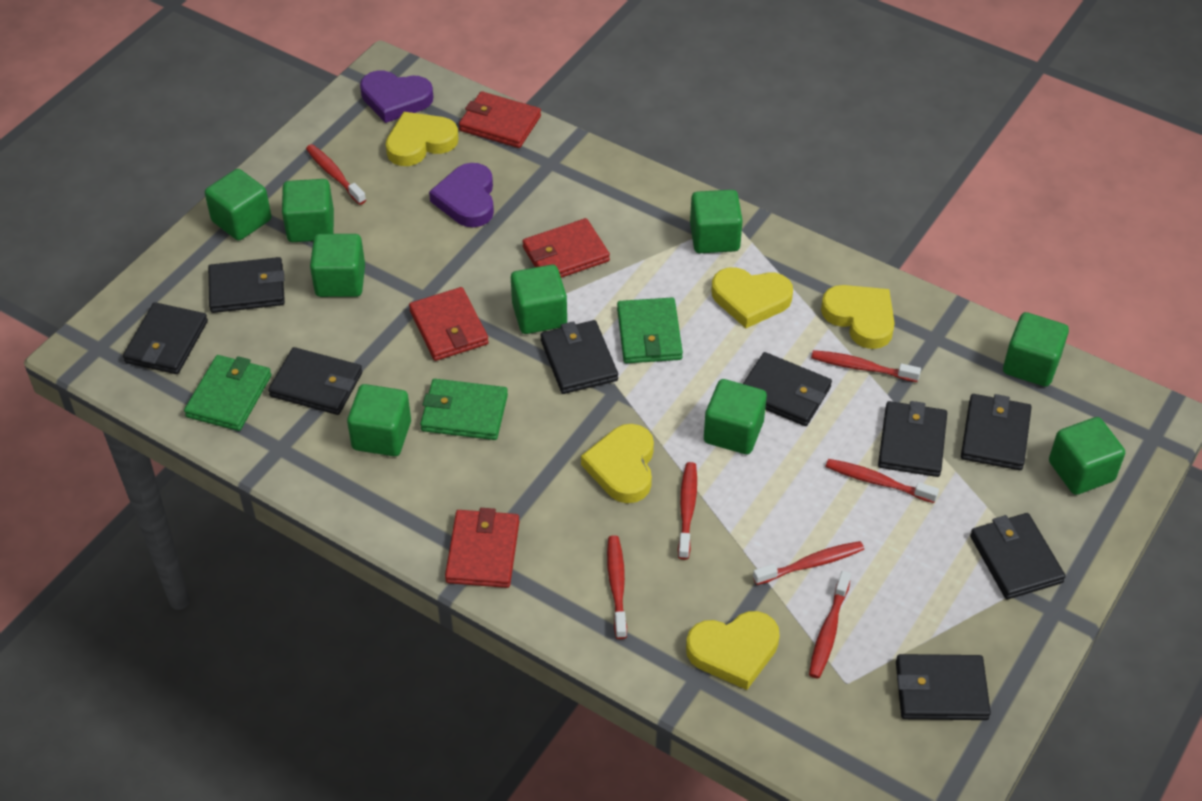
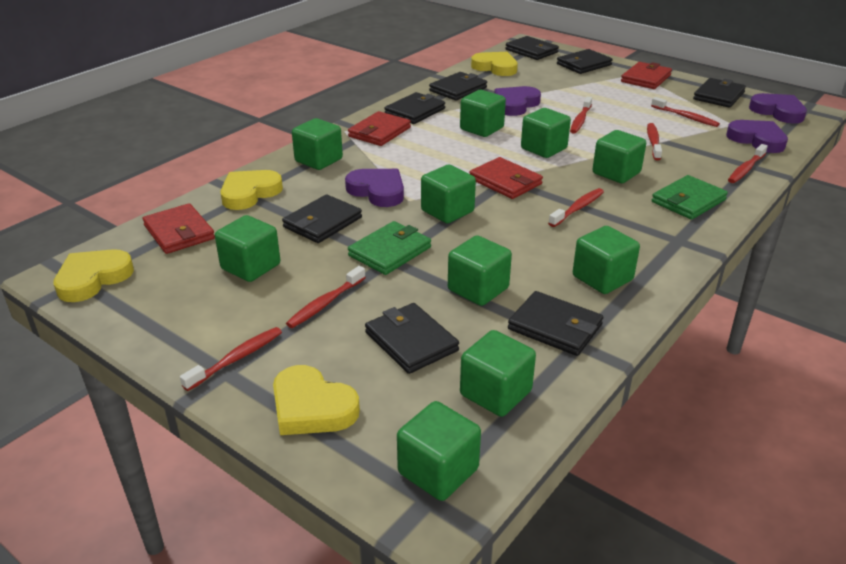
black wallet: 9 -> 8
green cube: 9 -> 10
green wallet: 3 -> 2
purple heart: 2 -> 4
yellow heart: 5 -> 4

